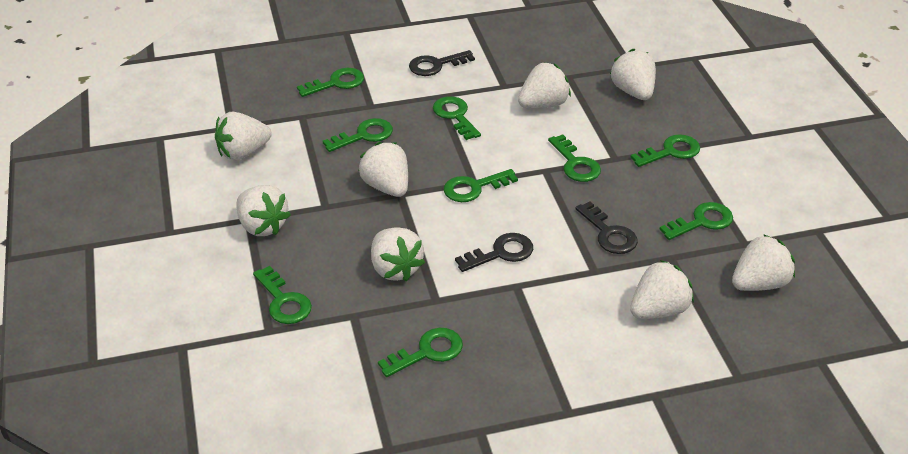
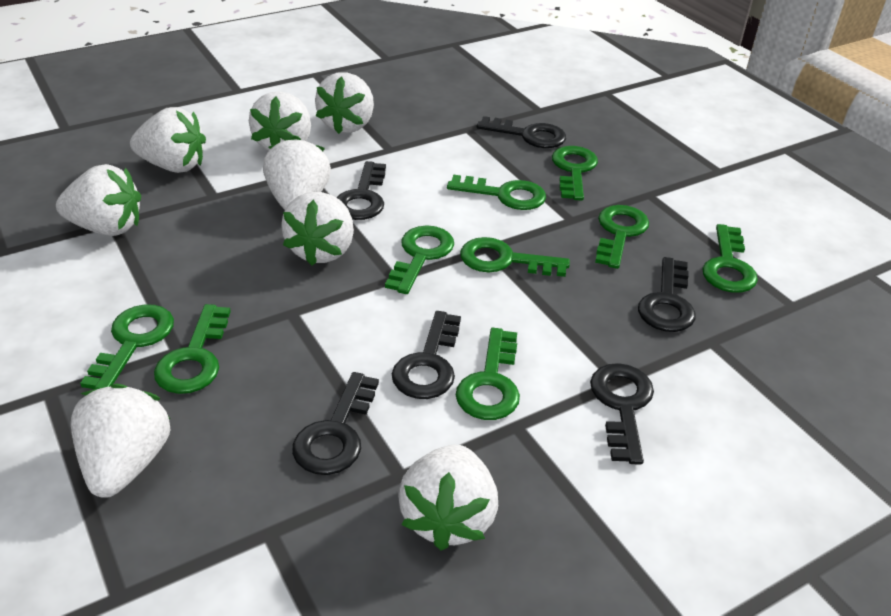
black key: 3 -> 6

